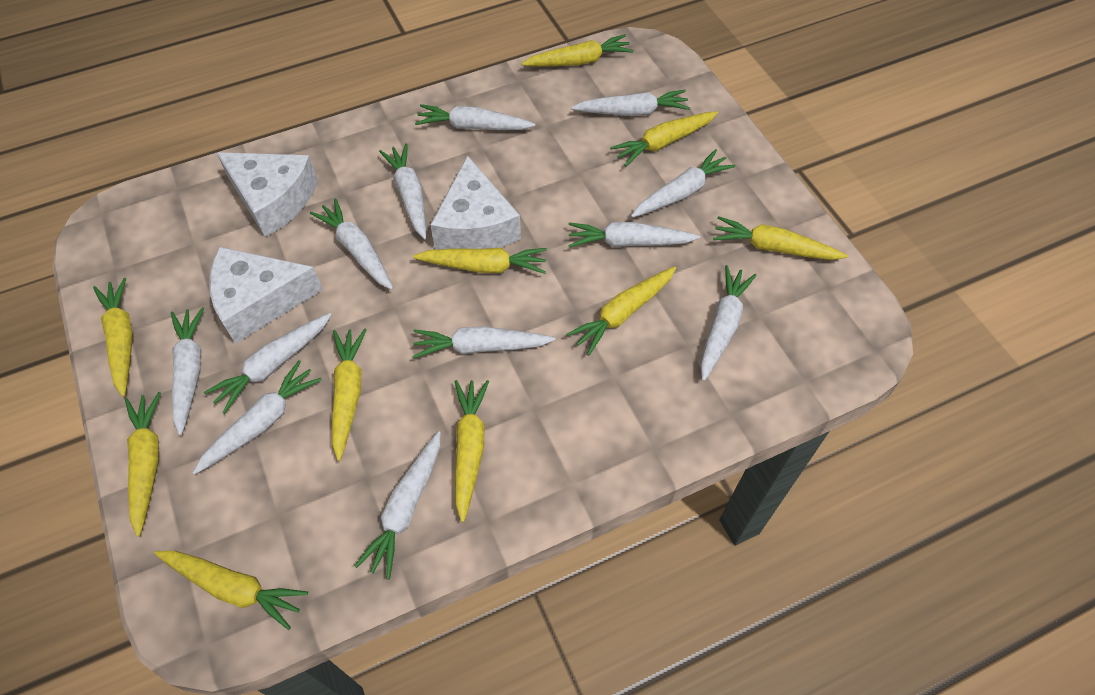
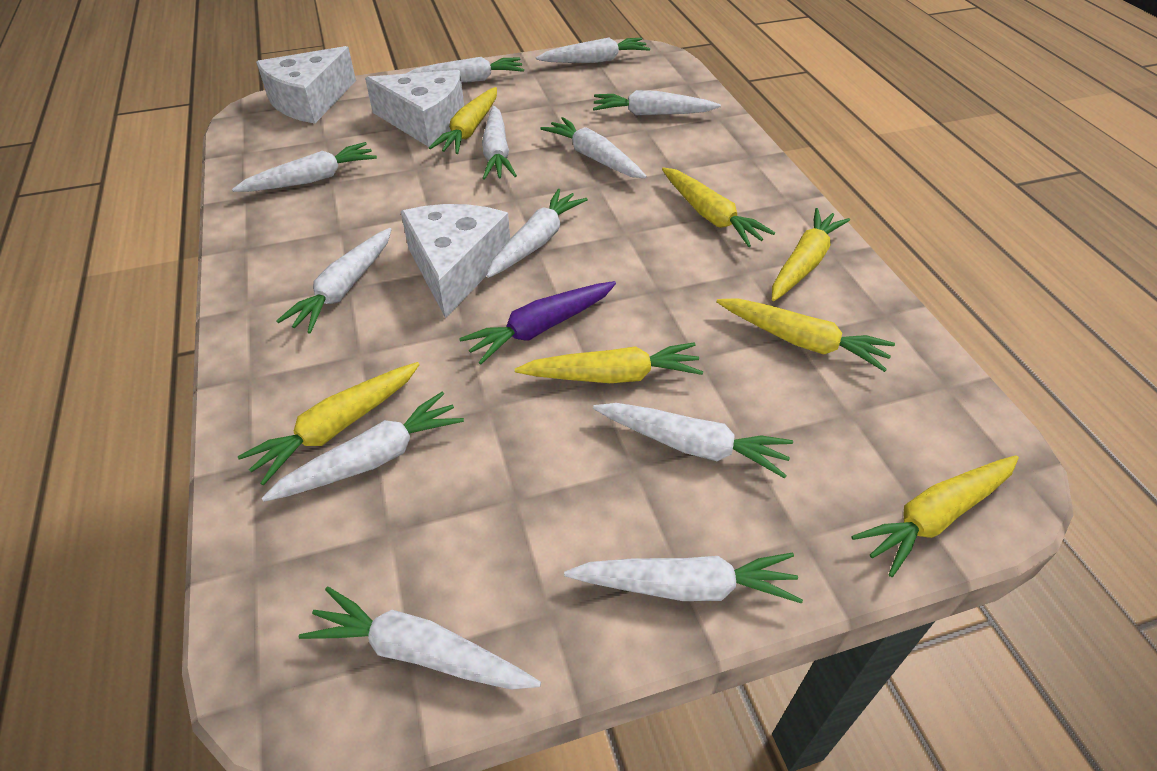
purple carrot: 0 -> 1
yellow carrot: 10 -> 7

